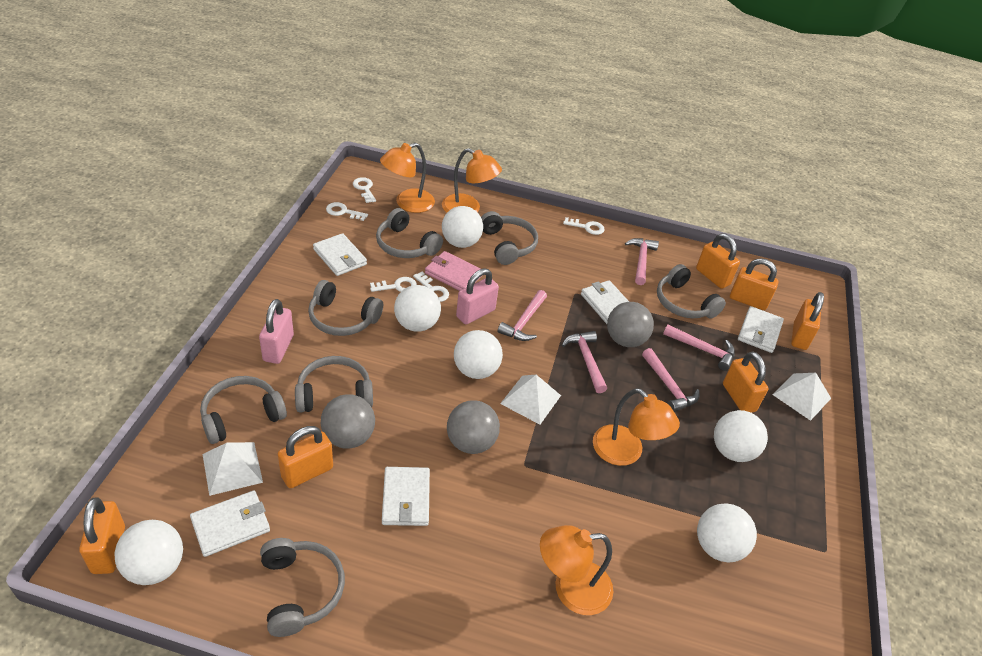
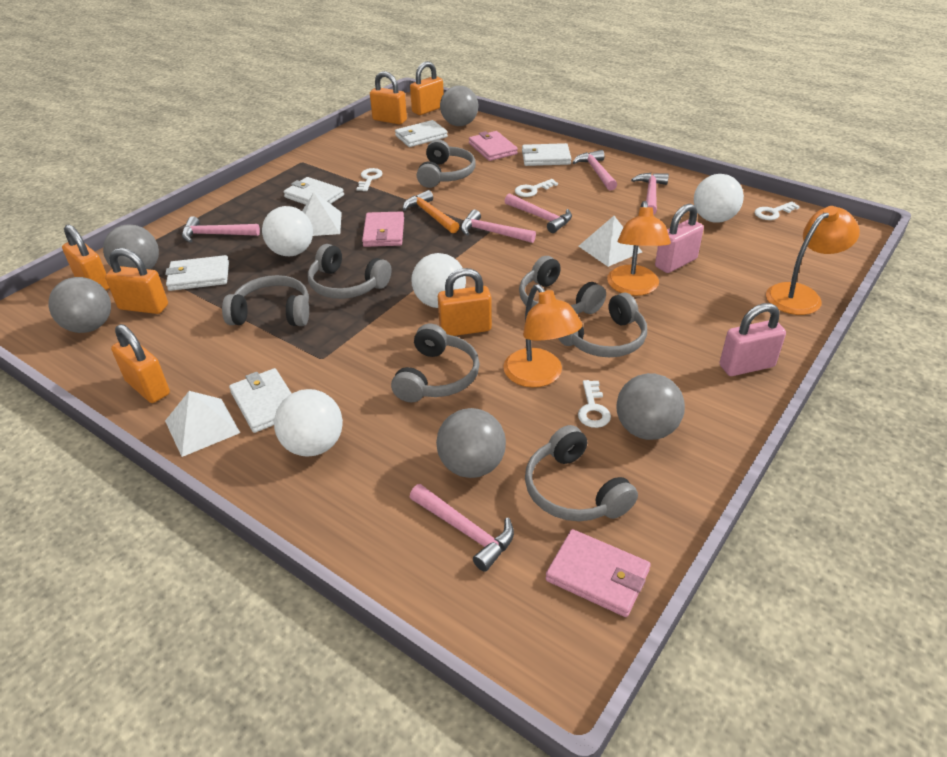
grey ball: 3 -> 5
orange hammer: 0 -> 1
orange lamp: 4 -> 3
pink hammer: 5 -> 6
pink wallet: 1 -> 3
white ball: 6 -> 4
white key: 5 -> 4

